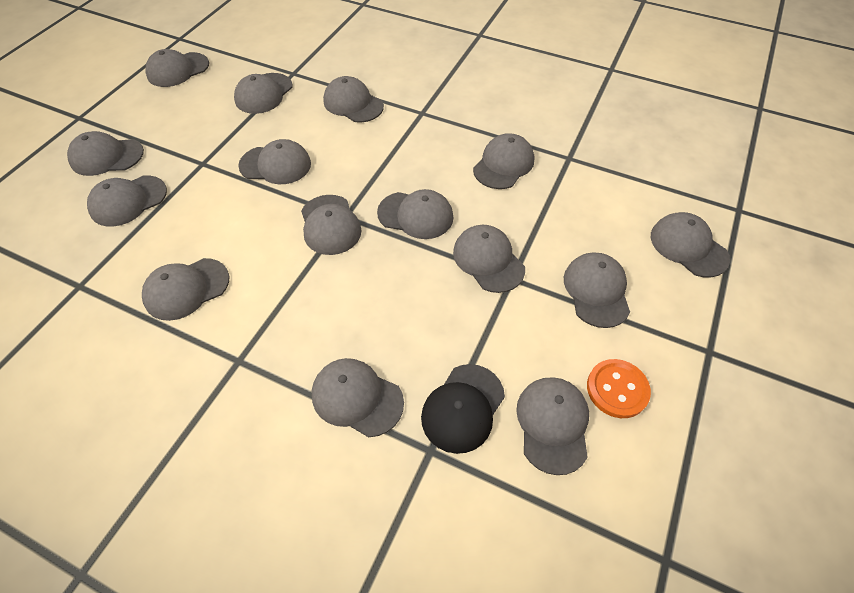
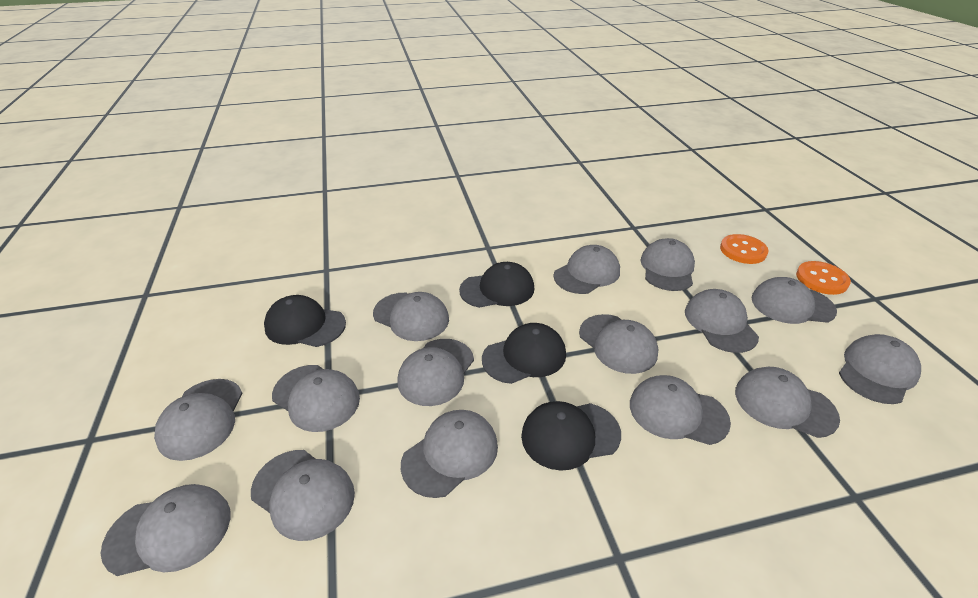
black cap: 1 -> 4
orange button: 1 -> 2

